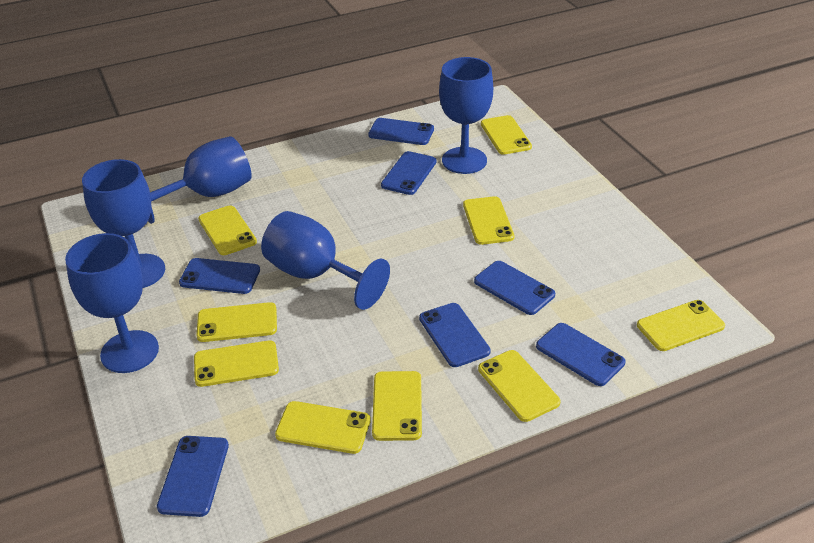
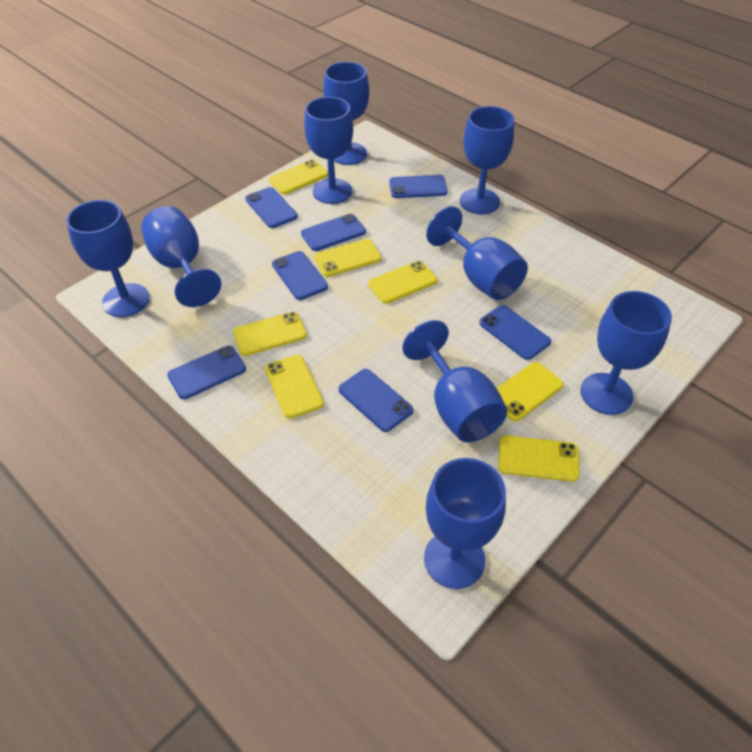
blue goblet: 5 -> 9
yellow phone: 9 -> 7

